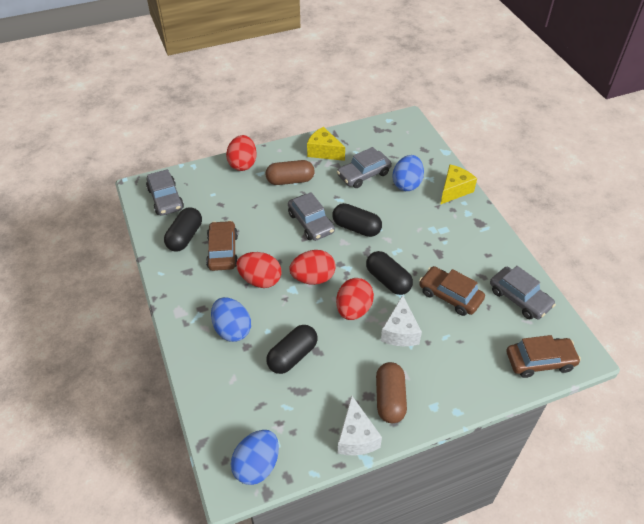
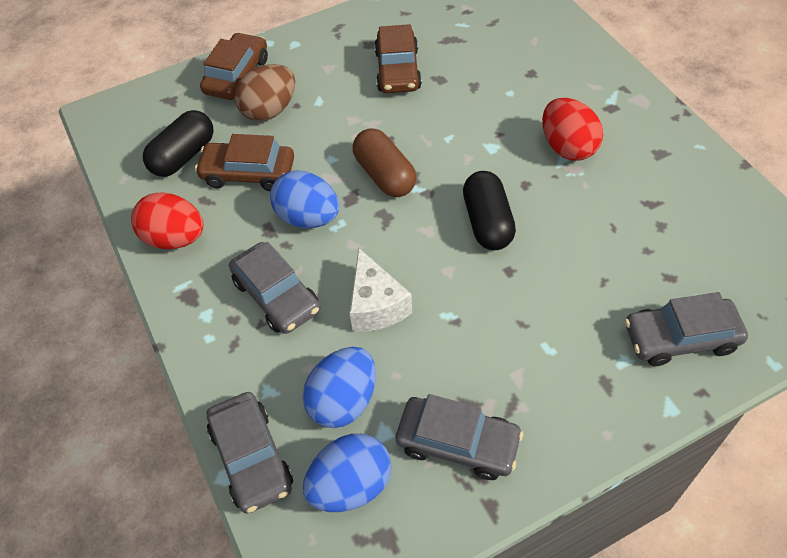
black capsule: 4 -> 2
brown capsule: 2 -> 1
brown egg: 0 -> 1
red egg: 4 -> 2
white cheese: 2 -> 1
yellow cheese: 2 -> 0

